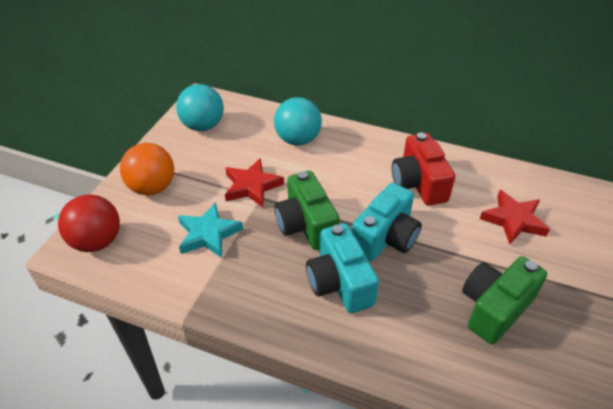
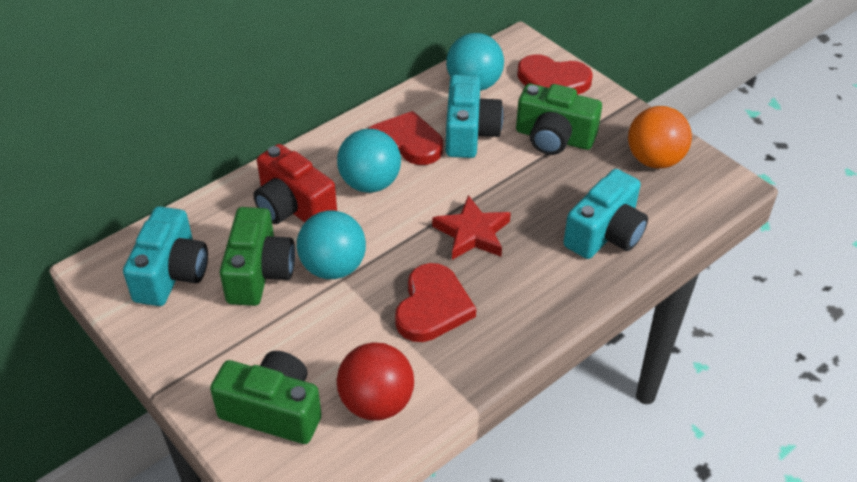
green camera: 2 -> 3
red heart: 0 -> 3
red star: 2 -> 1
turquoise ball: 2 -> 3
turquoise camera: 2 -> 3
turquoise star: 1 -> 0

